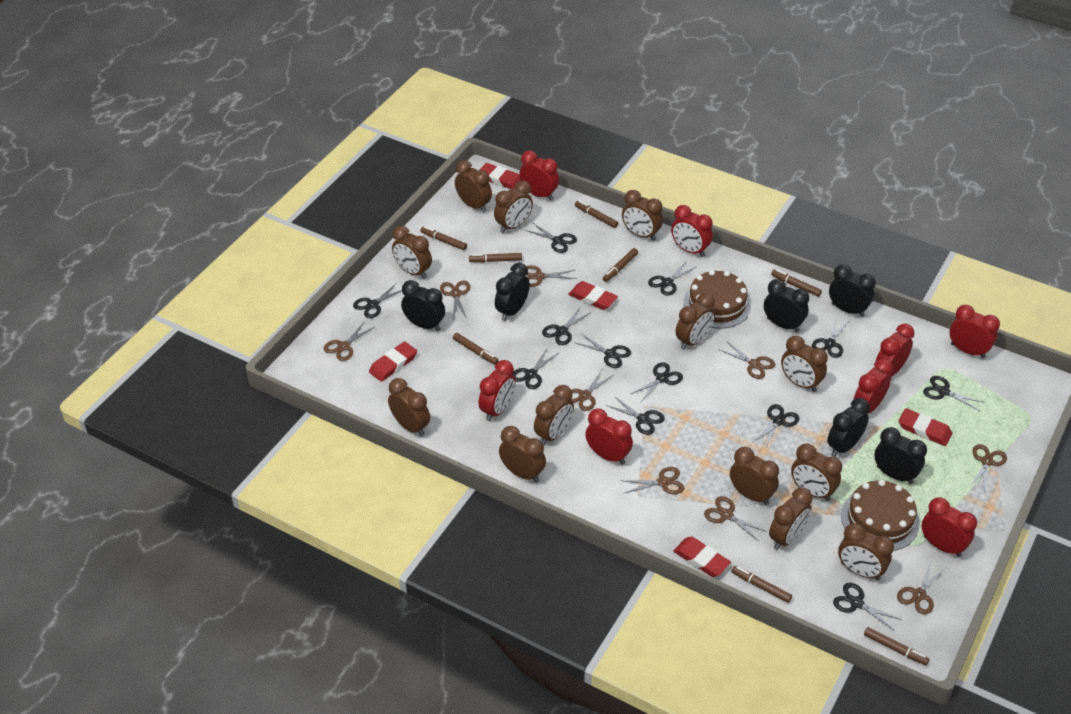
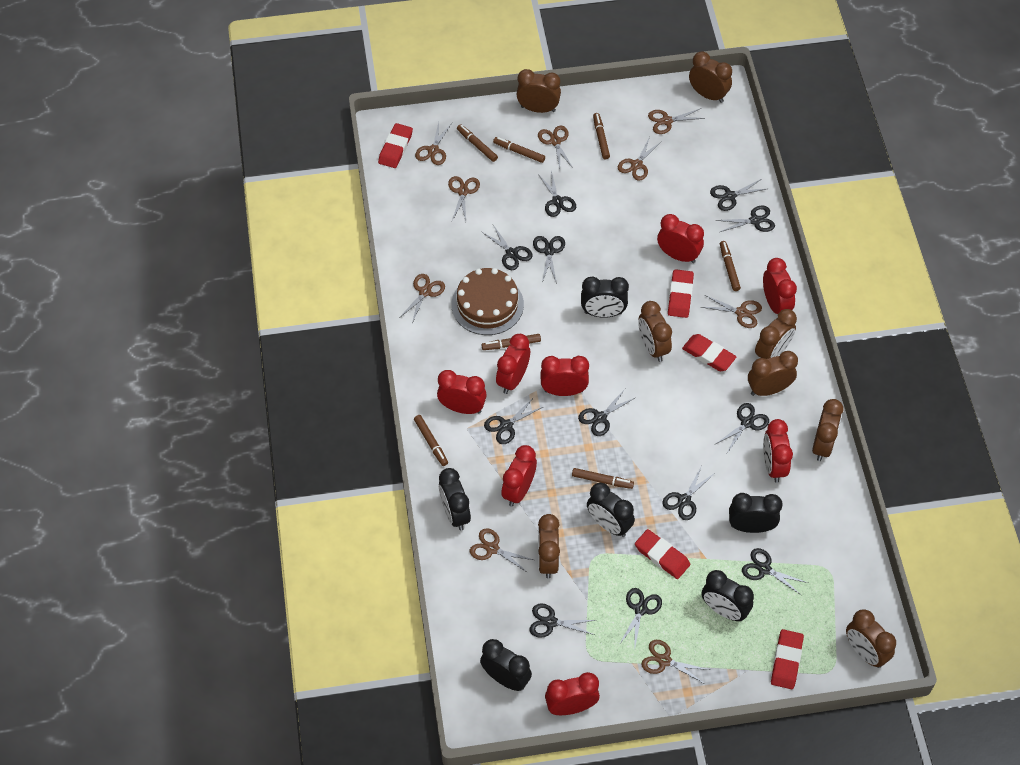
brown cake: 2 -> 1
brown clock: 13 -> 8
brown marker: 8 -> 7

